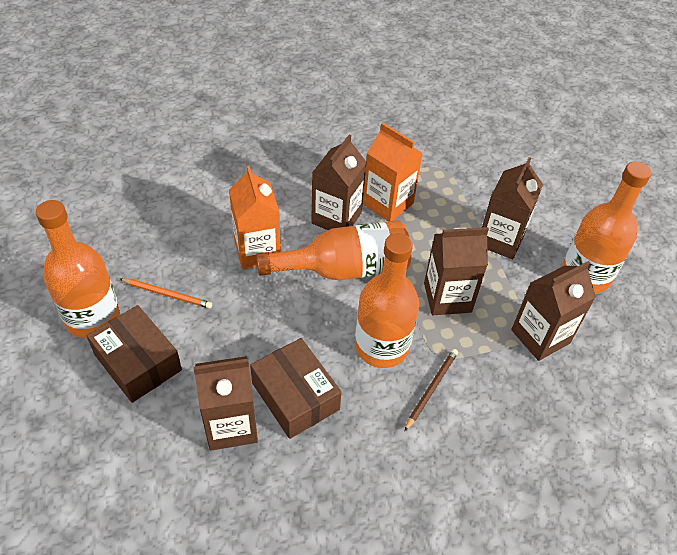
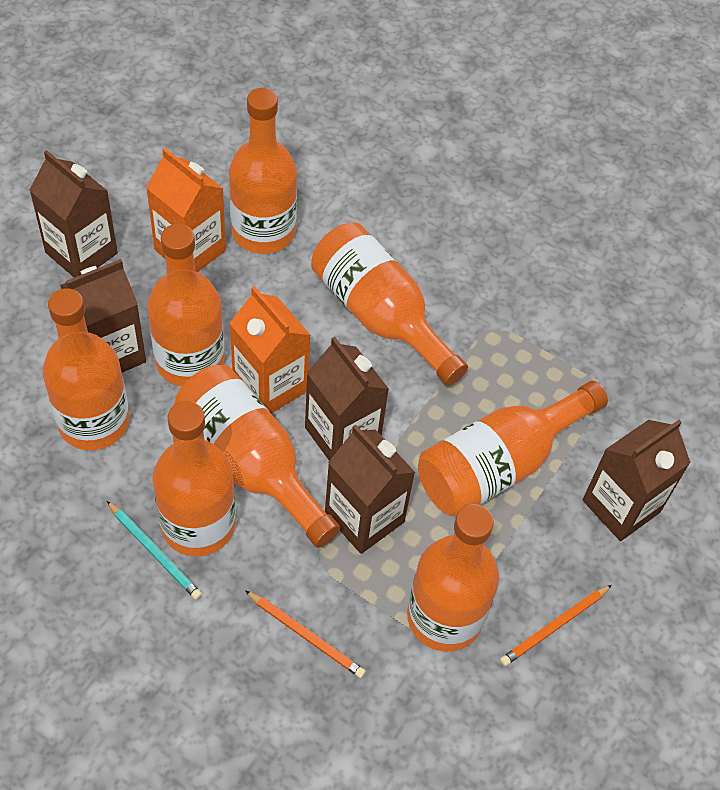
brown box: 2 -> 0
brown pencil: 1 -> 0
orange bottle: 4 -> 8
orange pencil: 1 -> 2
turquoise pencil: 0 -> 1

